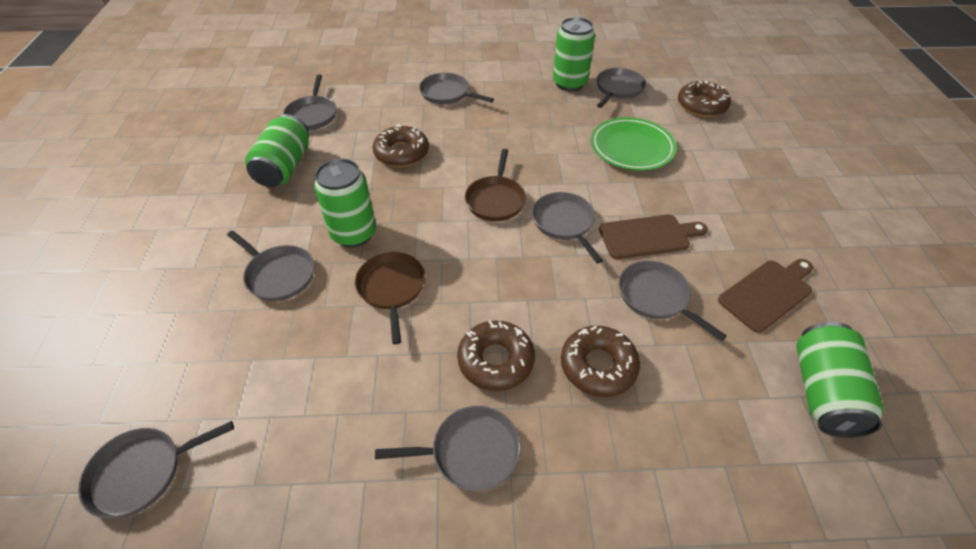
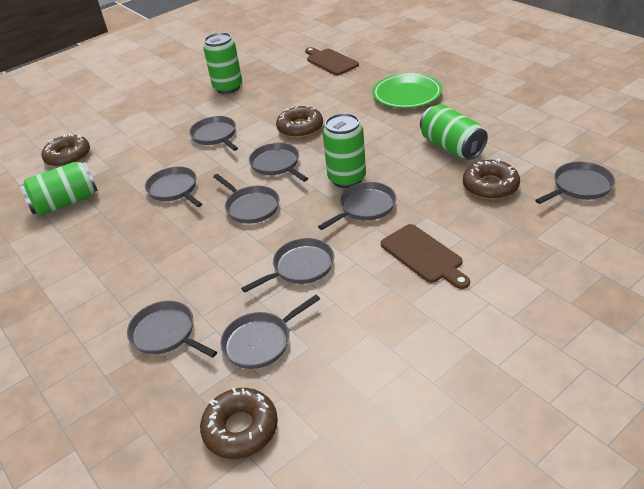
brown pan: 2 -> 0
grey pan: 8 -> 9

